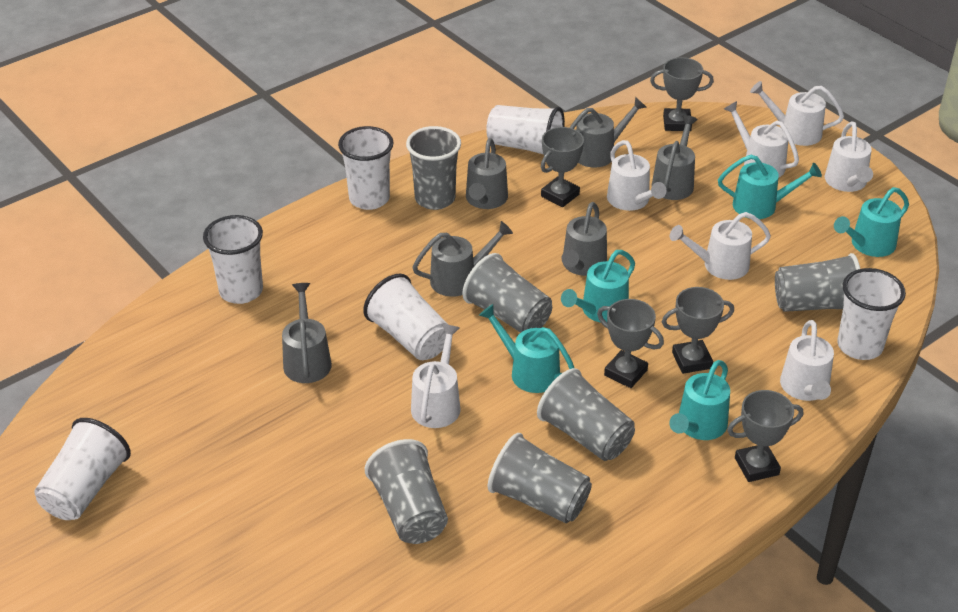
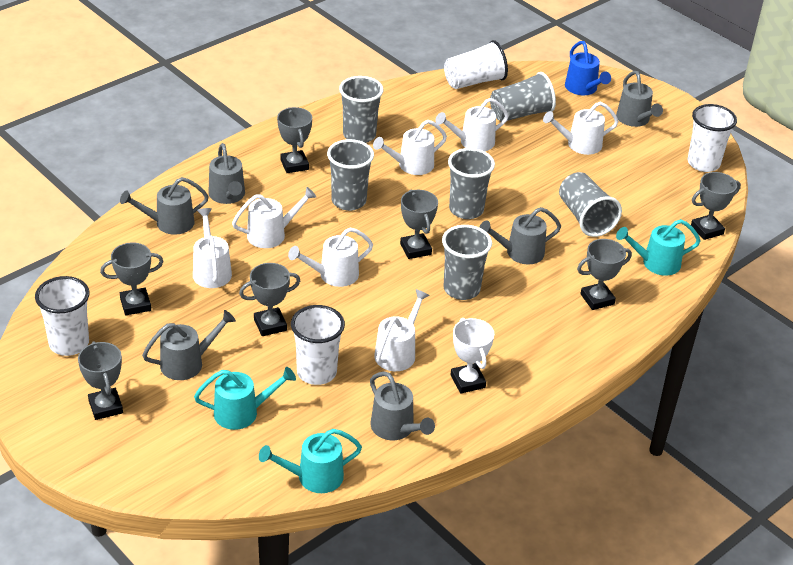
blue watering can: 0 -> 1
grey trophy: 5 -> 7
turquoise watering can: 5 -> 3
white cup: 6 -> 4
white trophy: 0 -> 1

